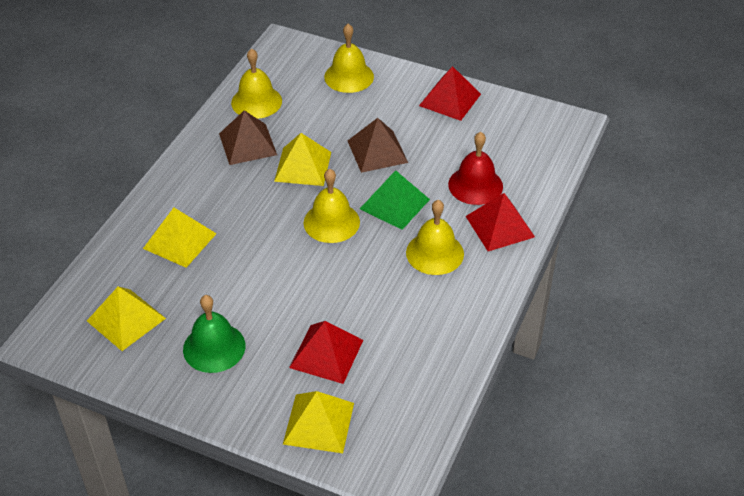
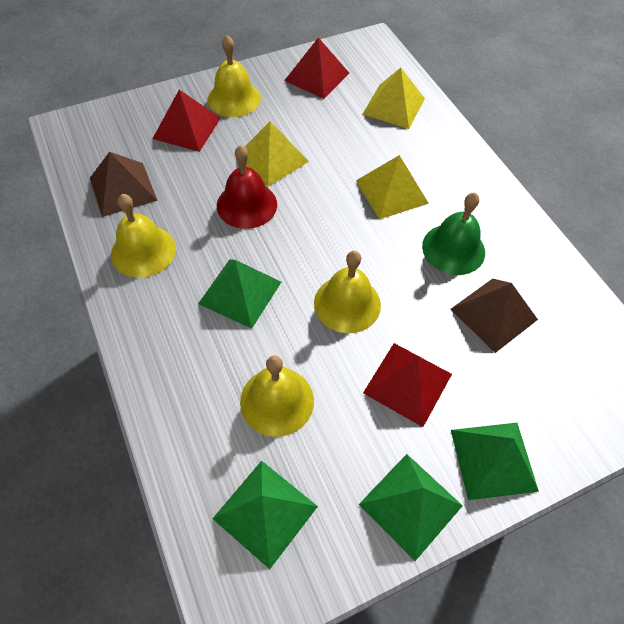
green pyramid: 1 -> 4
yellow pyramid: 4 -> 3

